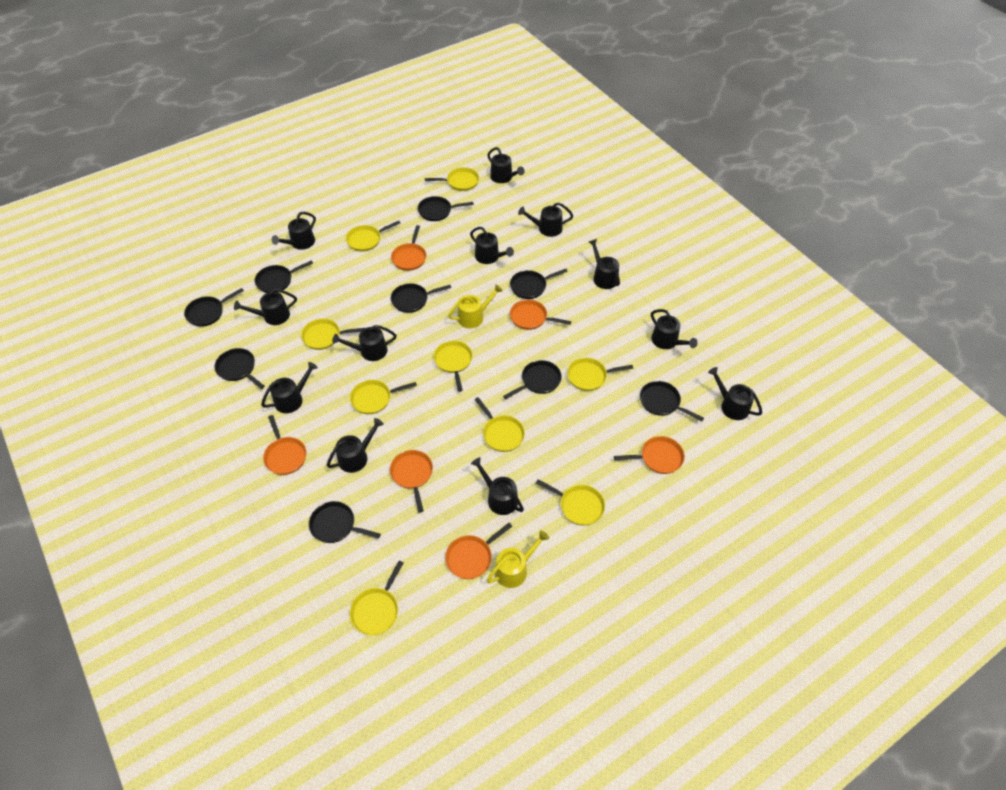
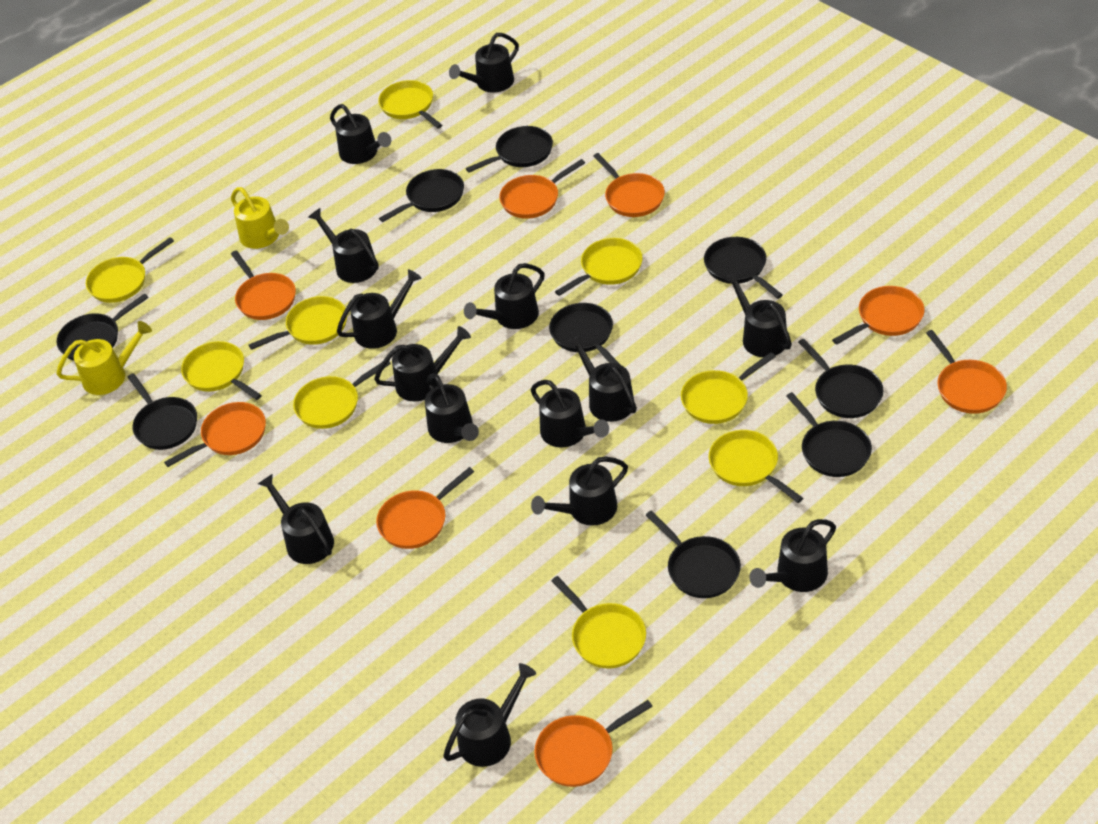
black watering can: 12 -> 14
orange pan: 6 -> 8

